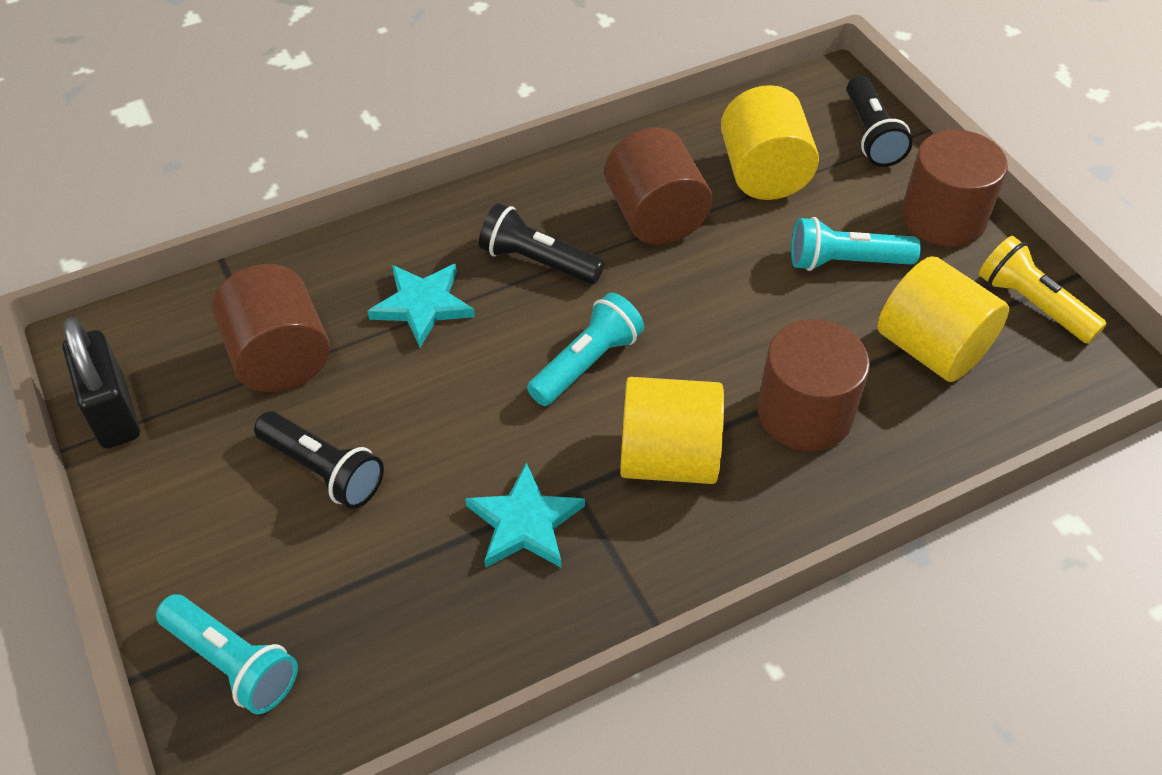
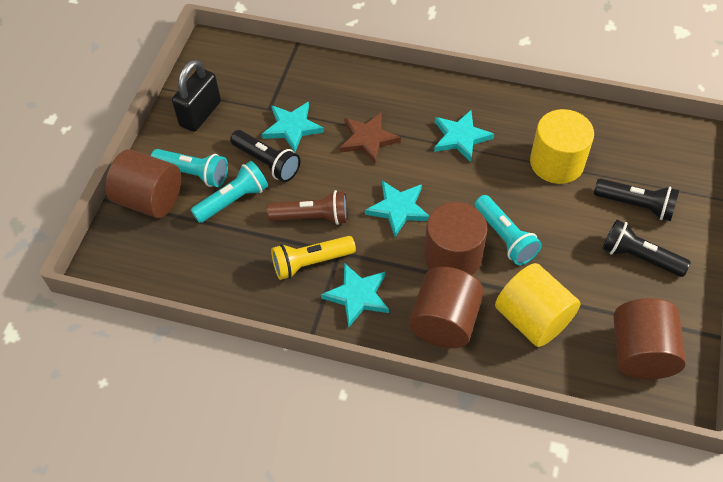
brown flashlight: 0 -> 1
brown star: 0 -> 1
turquoise star: 2 -> 4
yellow cylinder: 3 -> 2

